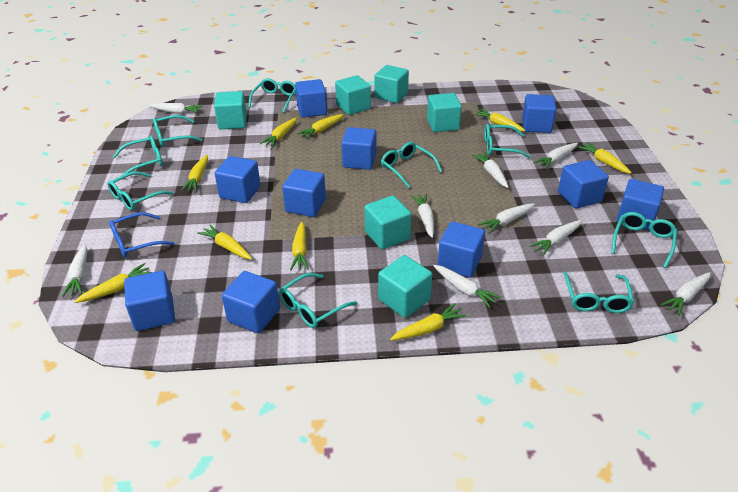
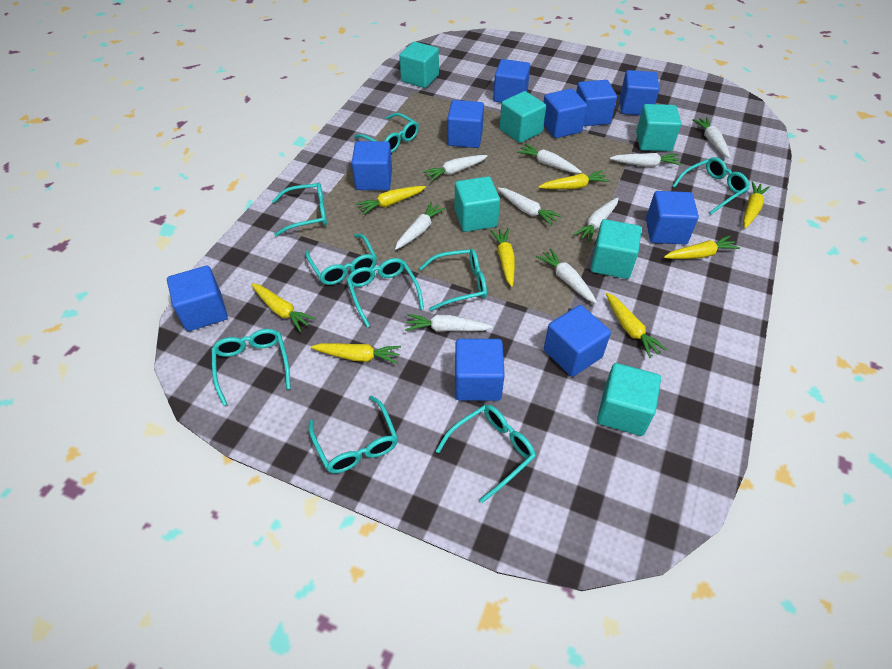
blue glasses: 1 -> 0
yellow carrot: 9 -> 8

